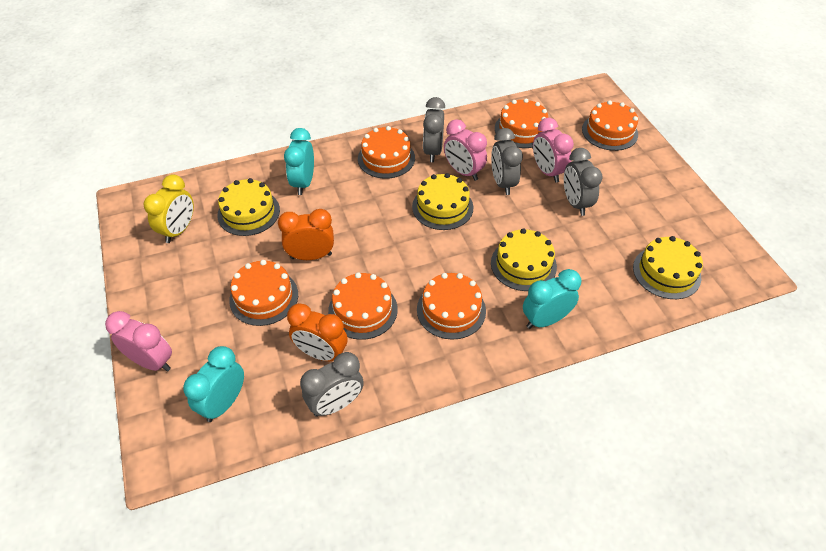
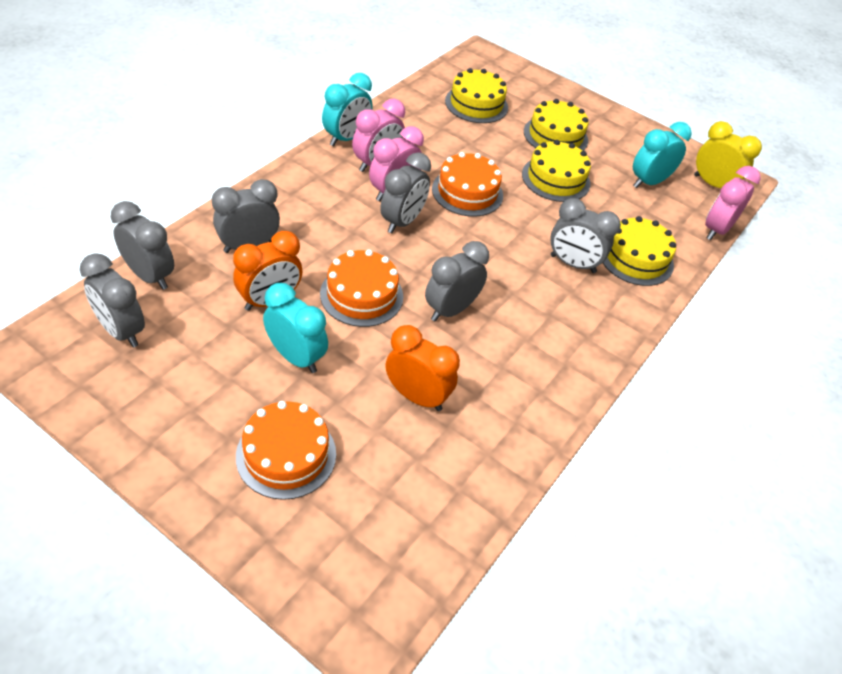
grey clock: 4 -> 6
orange cake: 6 -> 3

